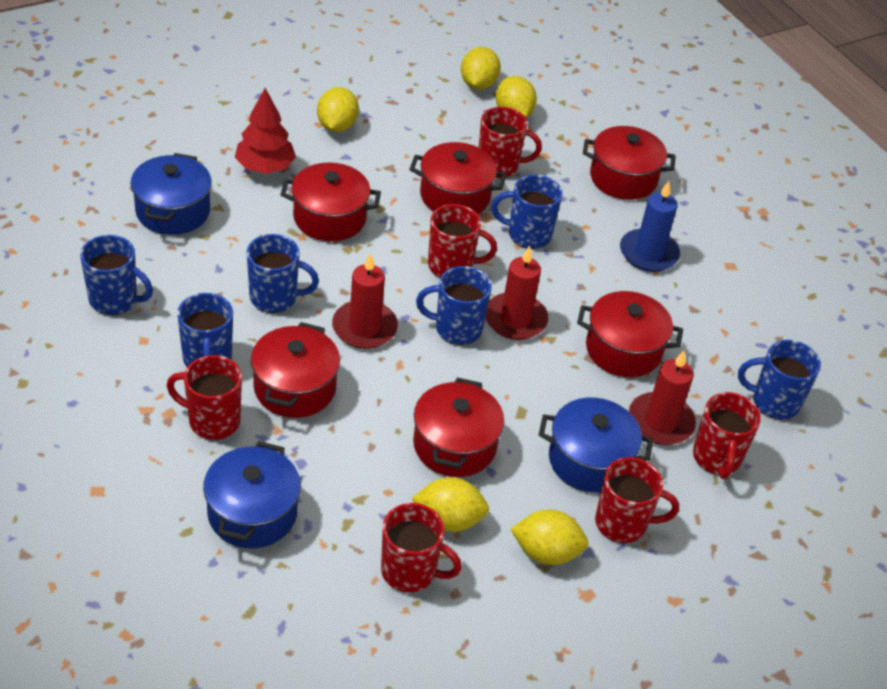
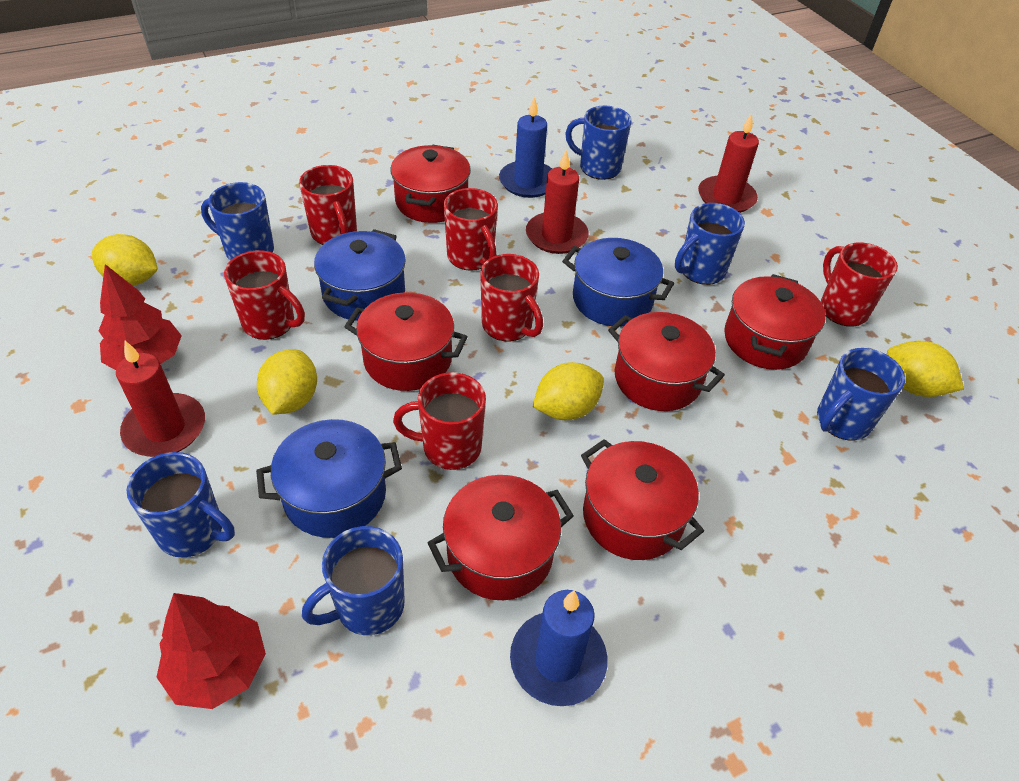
blue candle: 1 -> 2
red tree: 1 -> 2
yellow lemon: 5 -> 4

